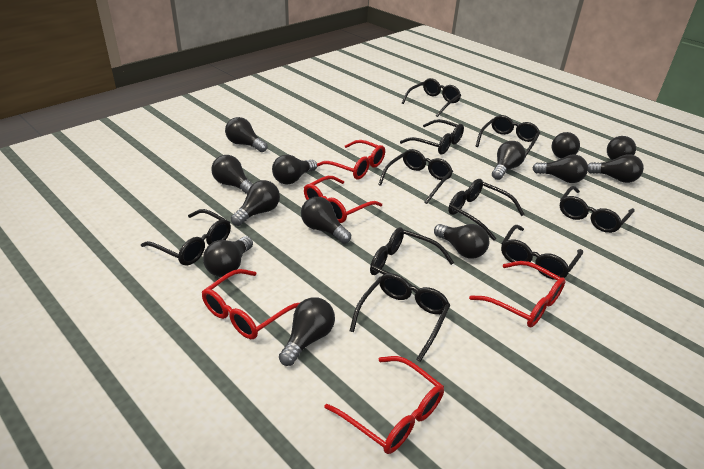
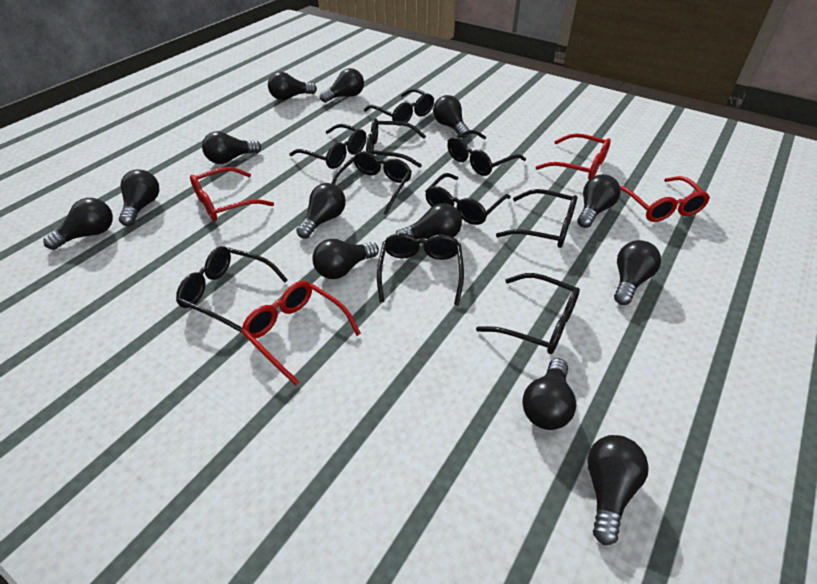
red glasses: 5 -> 4

